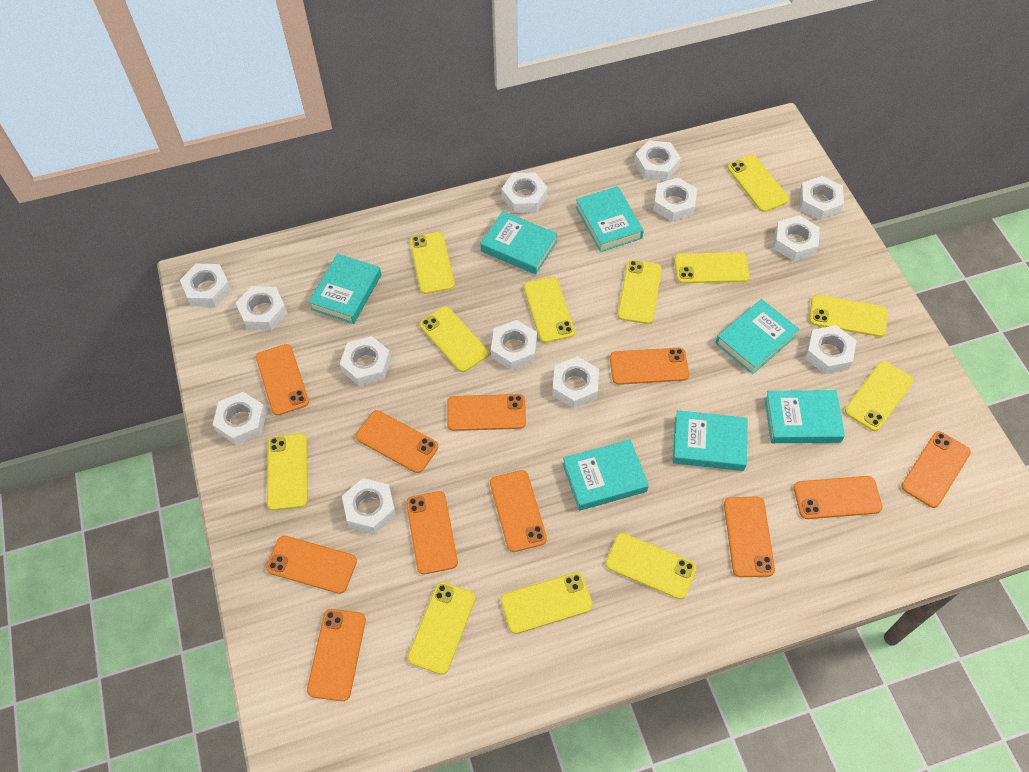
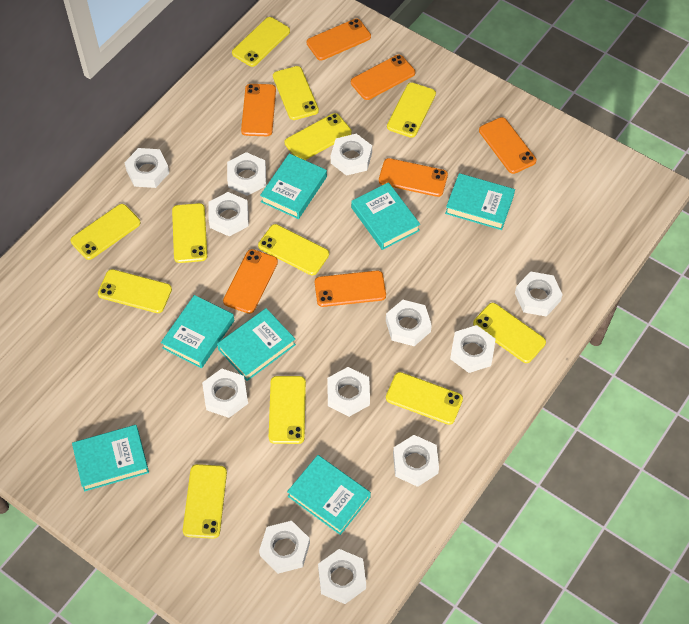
orange phone: 11 -> 7
white nut: 13 -> 12

